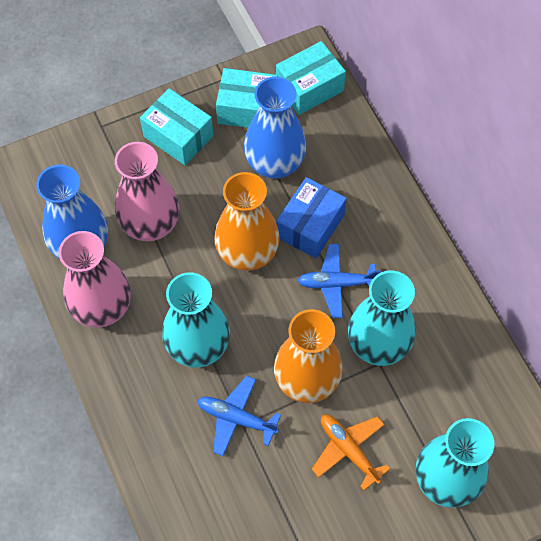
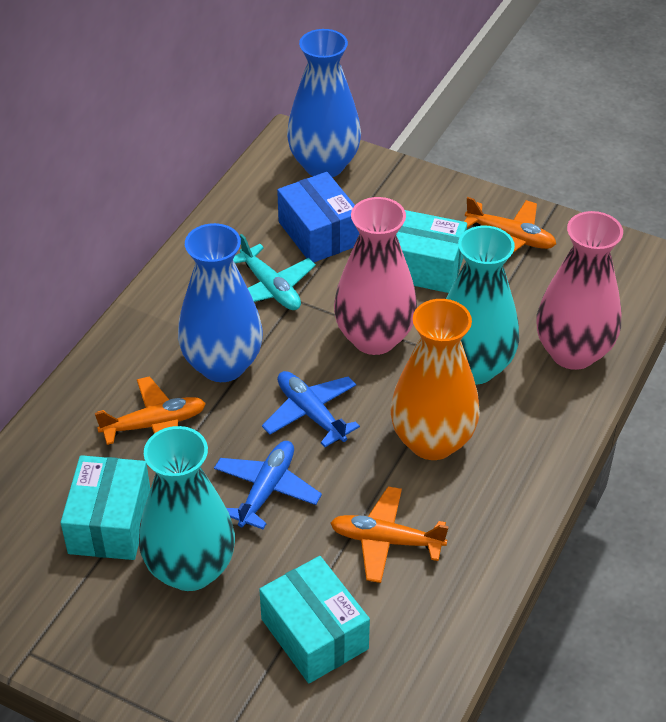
orange plane: 1 -> 3
orange vase: 2 -> 1
turquoise plane: 0 -> 1
turquoise vase: 3 -> 2

